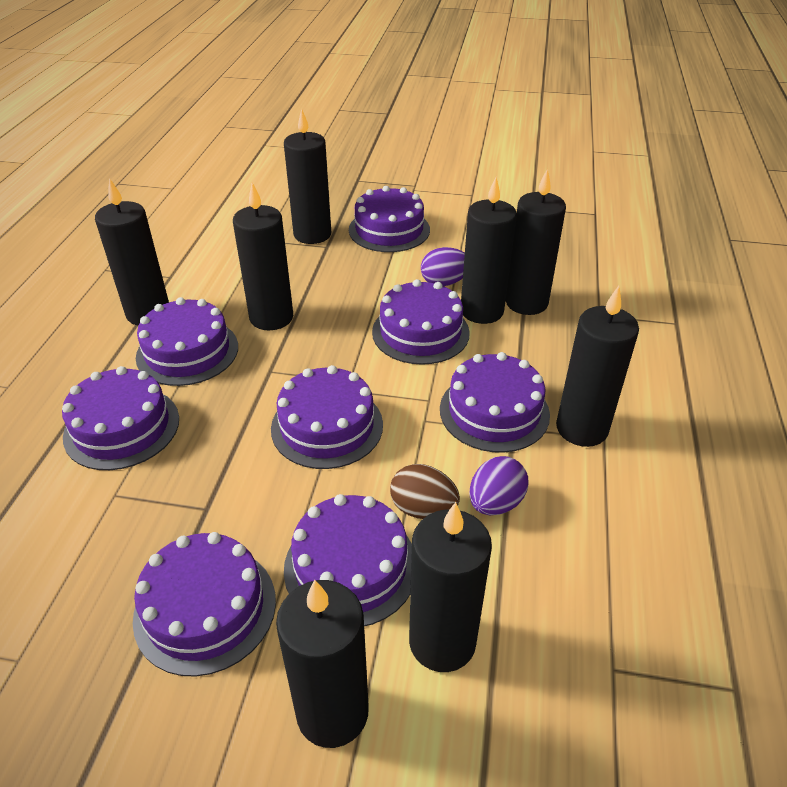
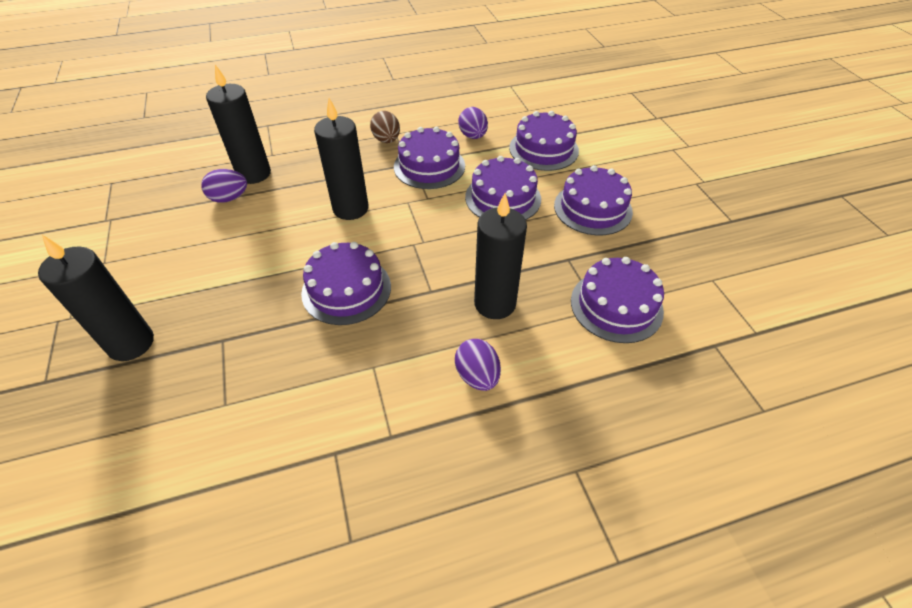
black candle: 8 -> 4
purple cake: 8 -> 6
purple egg: 2 -> 3

